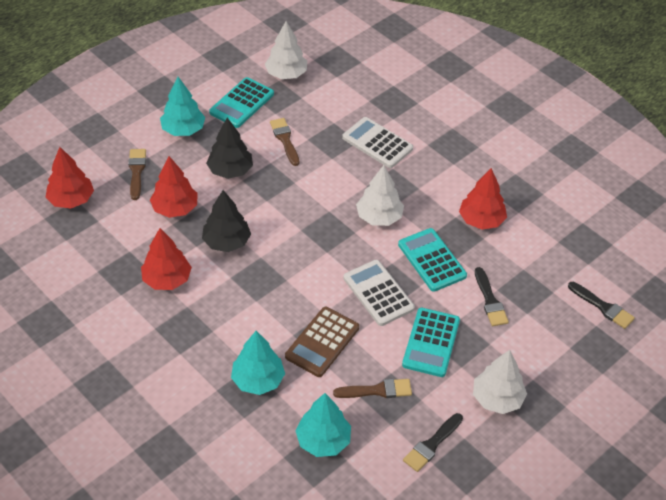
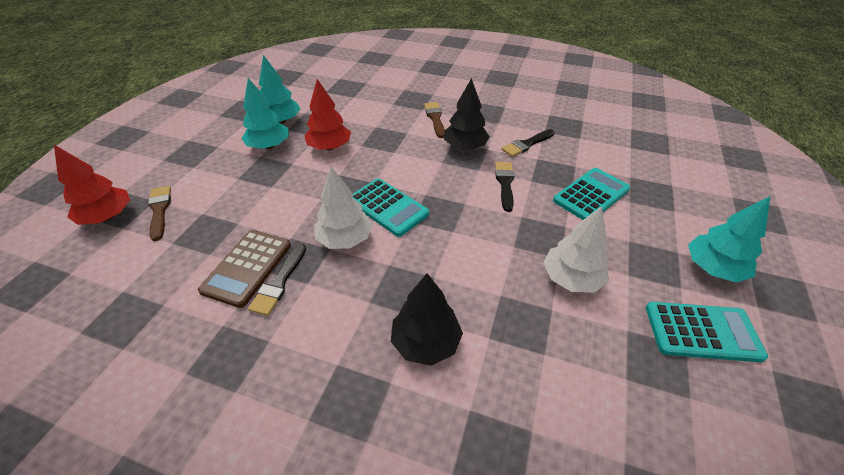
brown brush: 3 -> 2
red tree: 4 -> 2
white calculator: 2 -> 0
white tree: 3 -> 2

